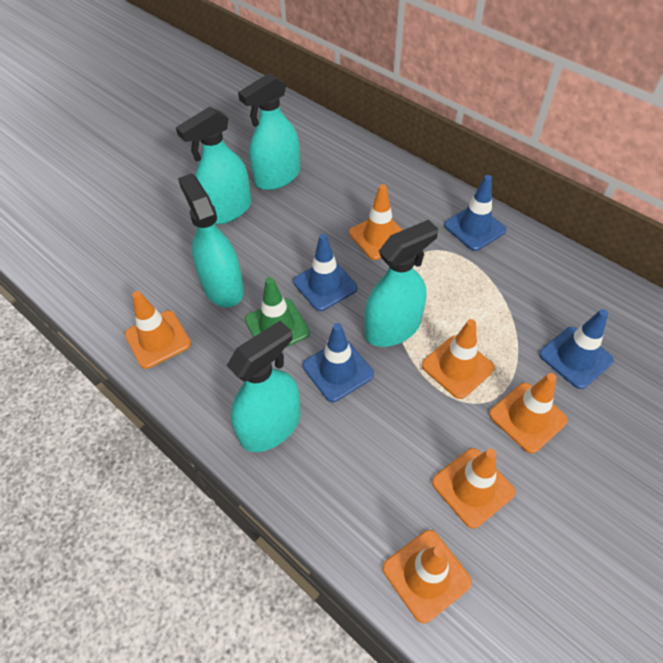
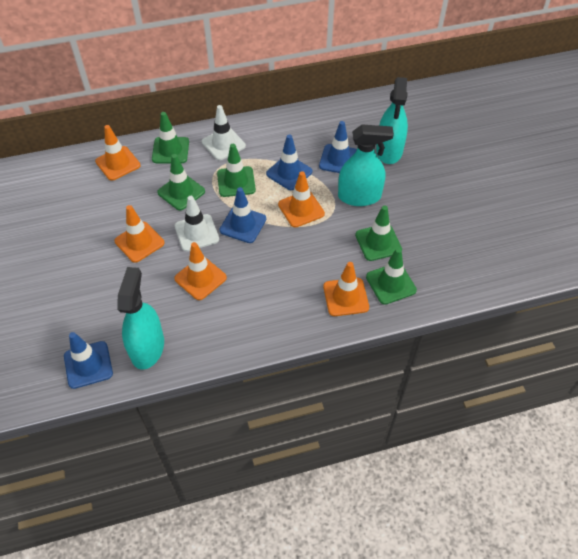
green traffic cone: 1 -> 5
orange traffic cone: 6 -> 5
turquoise spray bottle: 5 -> 3
white traffic cone: 0 -> 2

